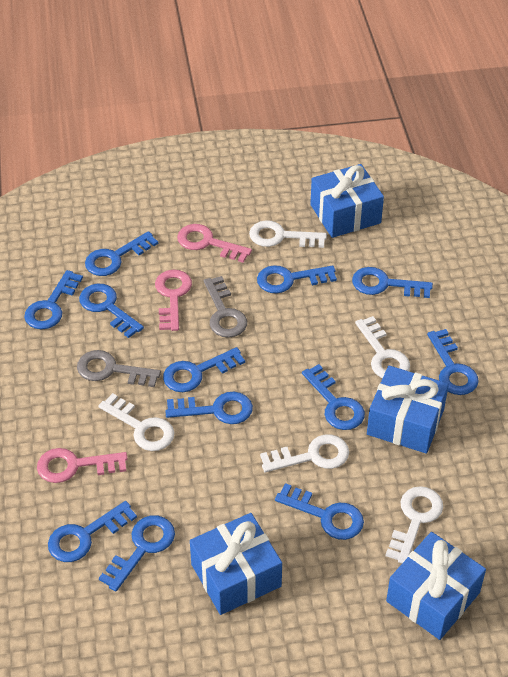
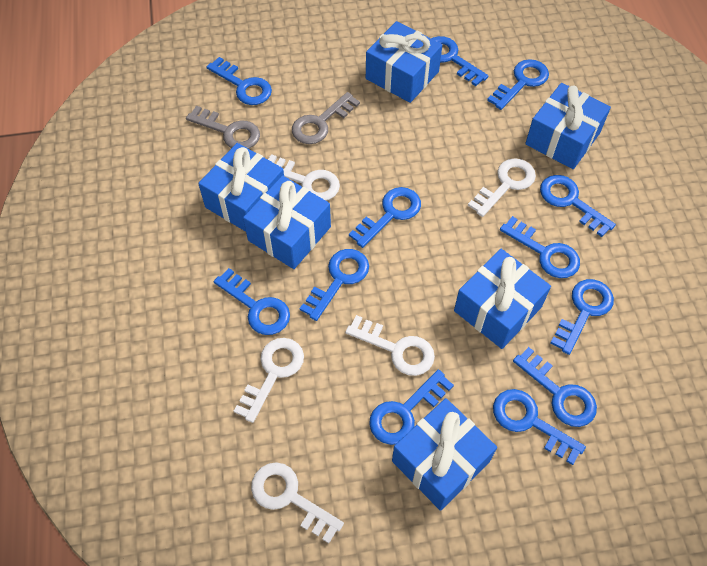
blue gift: 4 -> 6
pink key: 3 -> 0

